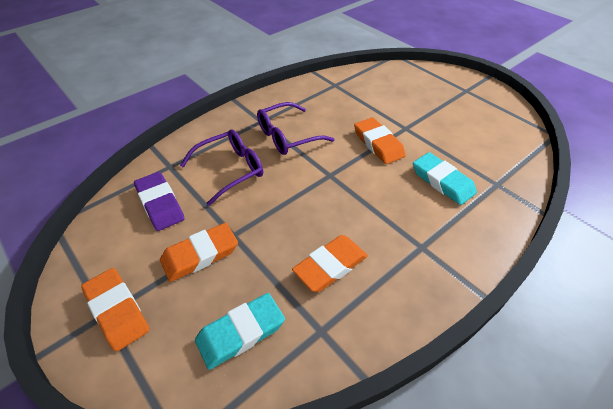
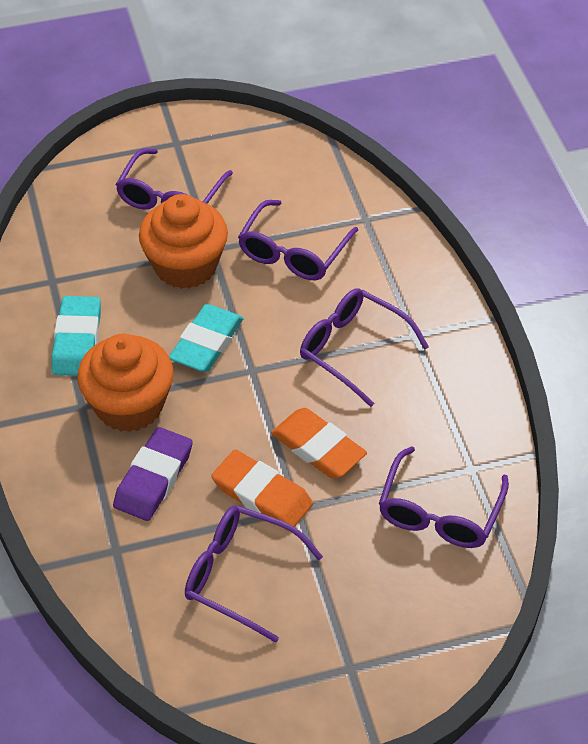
orange cupcake: 0 -> 2
orange eraser: 4 -> 2
purple glasses: 2 -> 5

